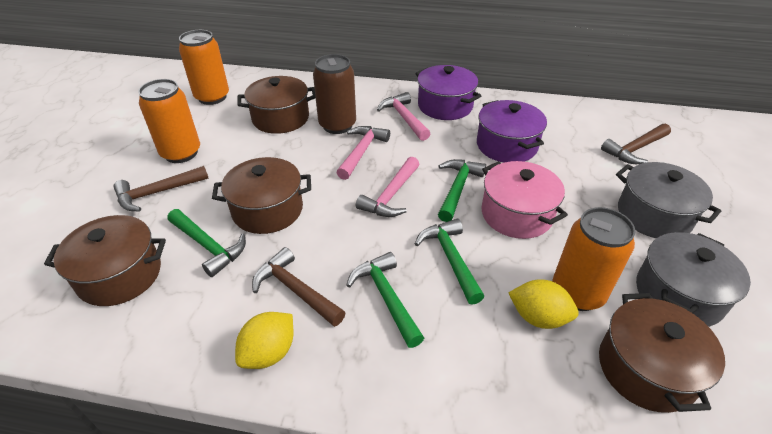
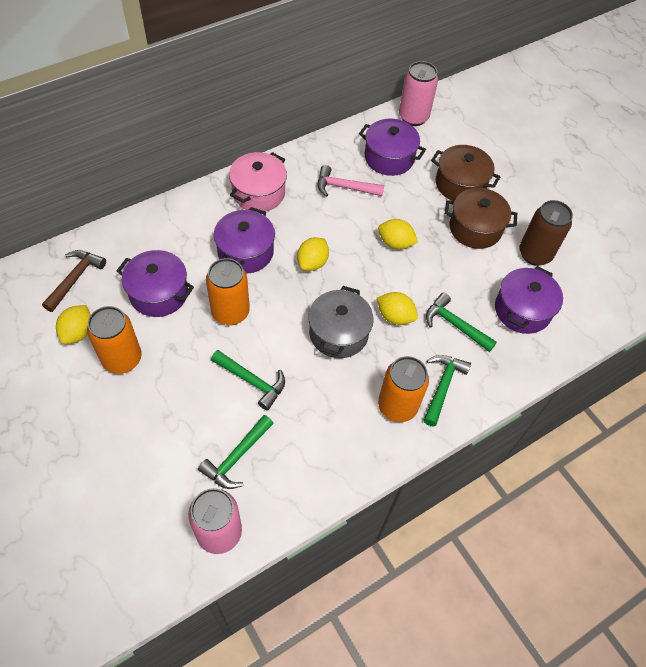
brown hammer: 3 -> 1
brown pot: 4 -> 2
grey pot: 2 -> 1
pink can: 0 -> 2
pink hammer: 3 -> 1
purple pot: 2 -> 4
yellow lemon: 2 -> 4

